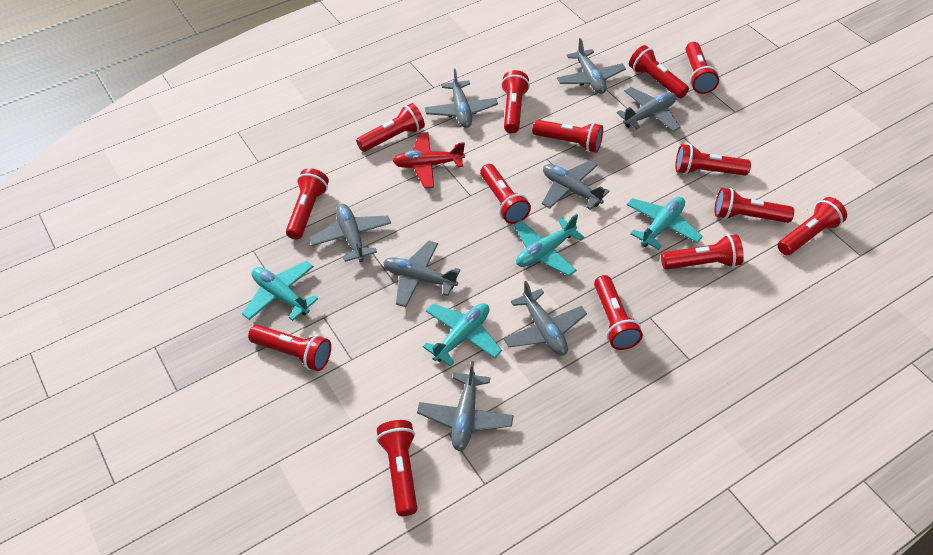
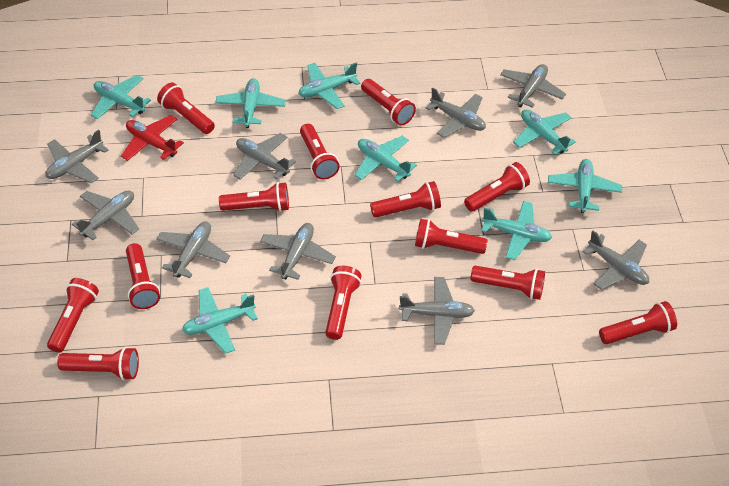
grey plane: 8 -> 9
red flashlight: 14 -> 13
turquoise plane: 4 -> 8

